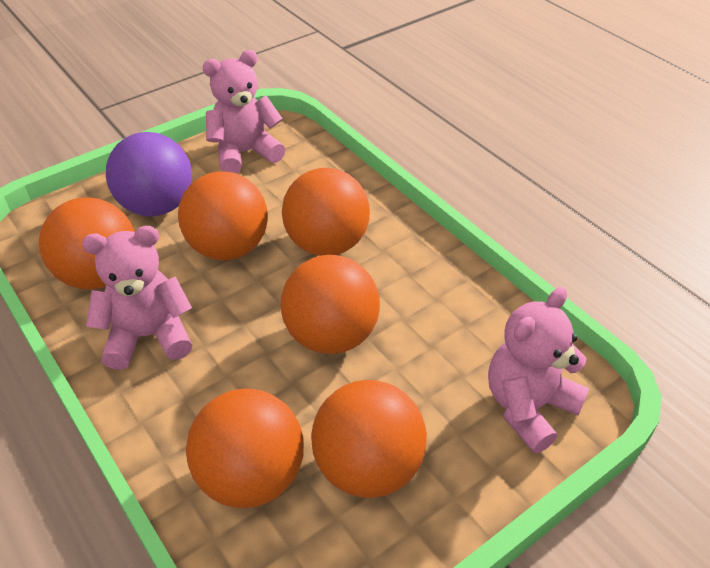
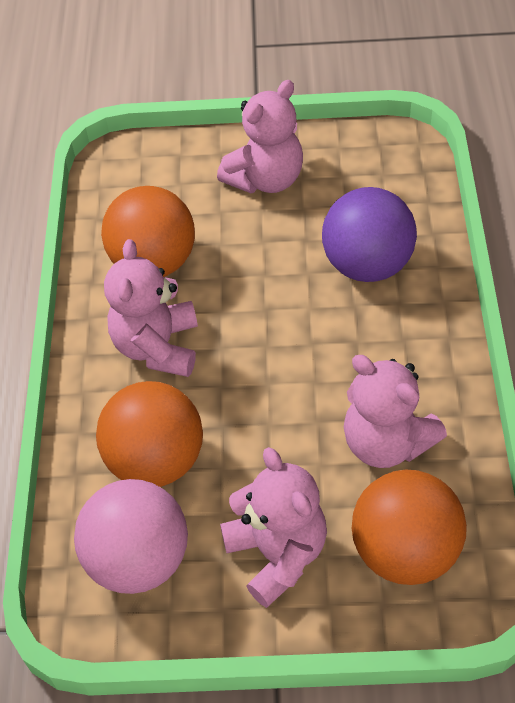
orange ball: 6 -> 3
pink ball: 0 -> 1
pink teddy bear: 3 -> 4

